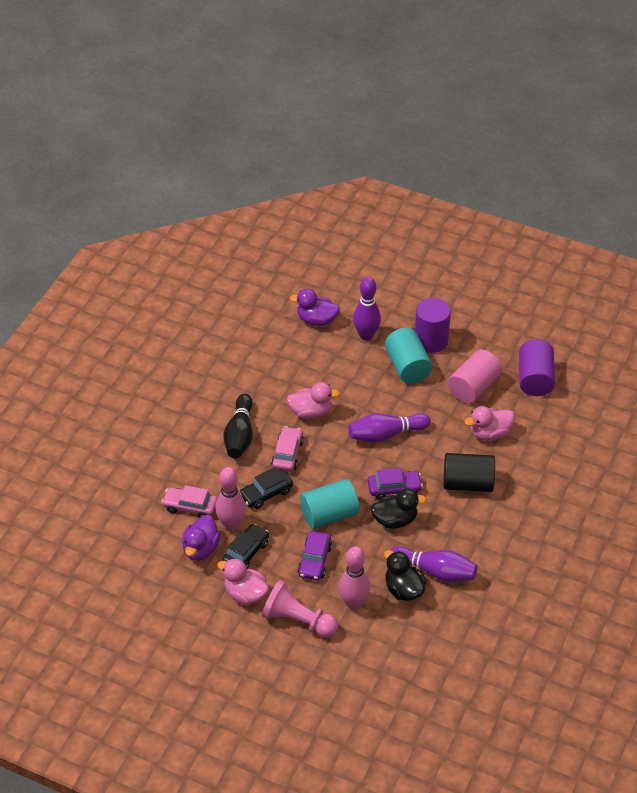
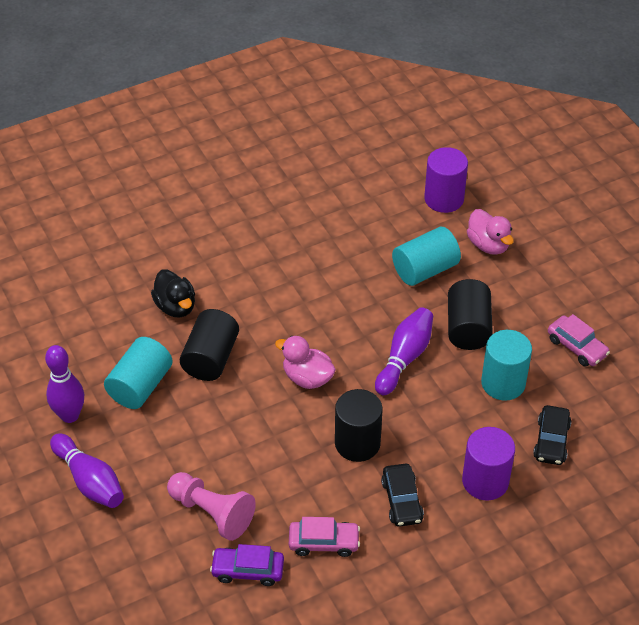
black bowling pin: 1 -> 0
black cylinder: 1 -> 3
black duck: 2 -> 1
pink bowling pin: 2 -> 0
pink cylinder: 1 -> 0
pink duck: 3 -> 2
purple car: 2 -> 1
purple duck: 2 -> 0
turquoise cylinder: 2 -> 3

